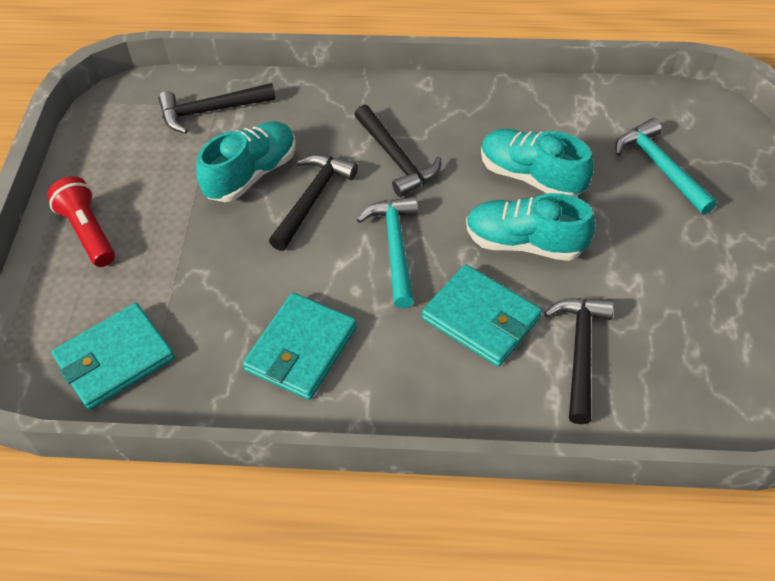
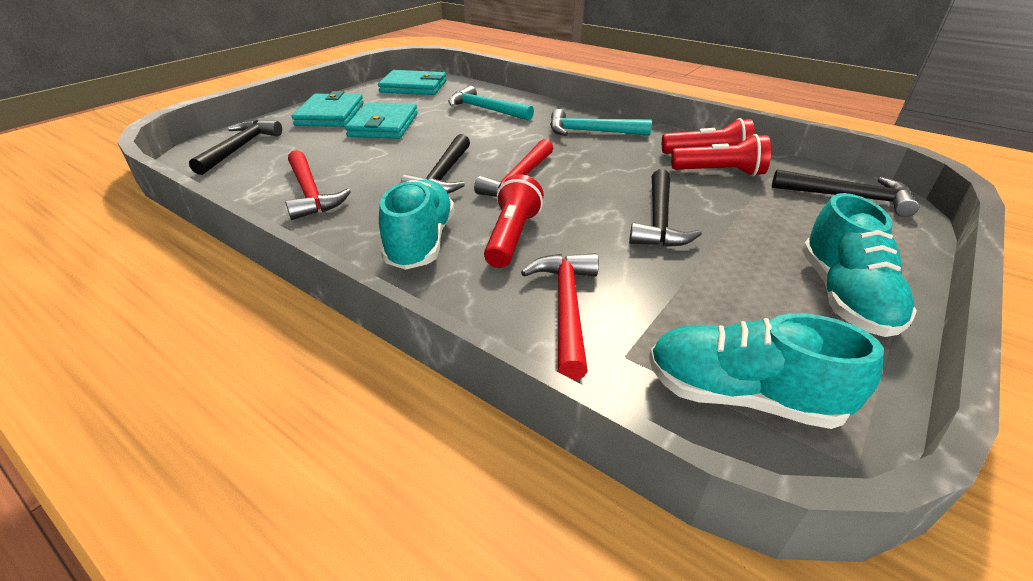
red flashlight: 1 -> 3
red hammer: 0 -> 3

